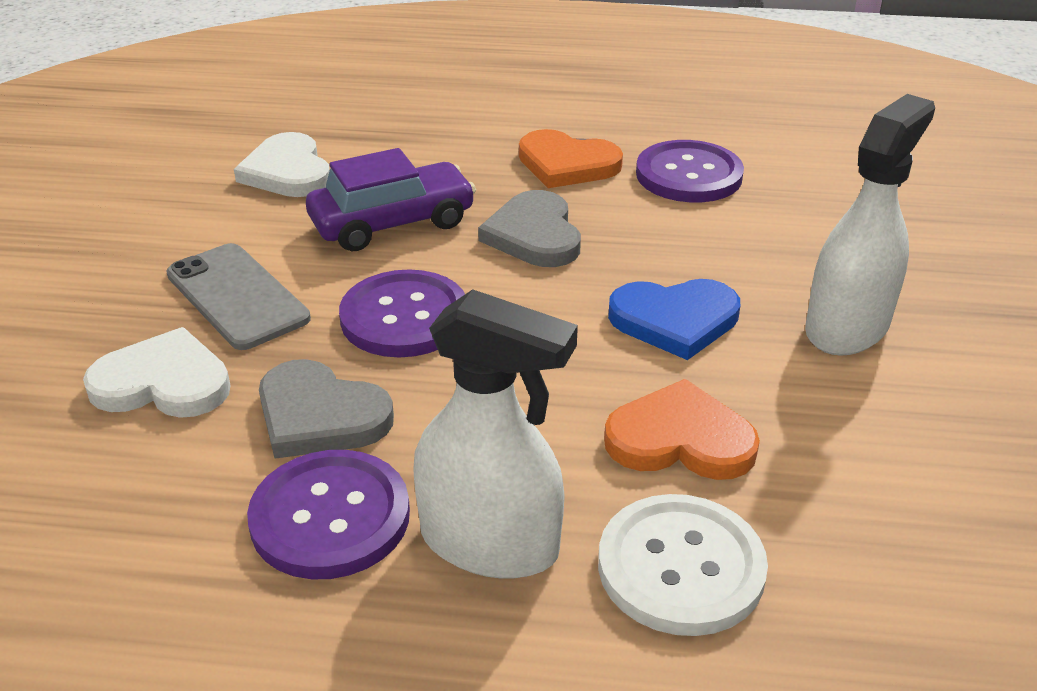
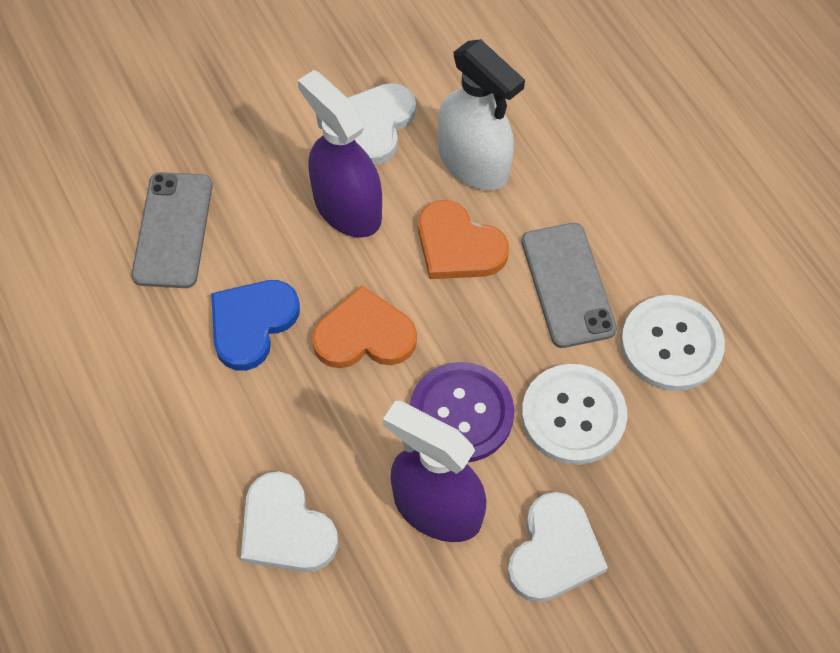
grey heart: 2 -> 0
grey phone: 1 -> 2
purple button: 3 -> 1
purple car: 1 -> 0
purple spray bottle: 0 -> 2
white button: 1 -> 2
white heart: 2 -> 3
white spray bottle: 2 -> 1

